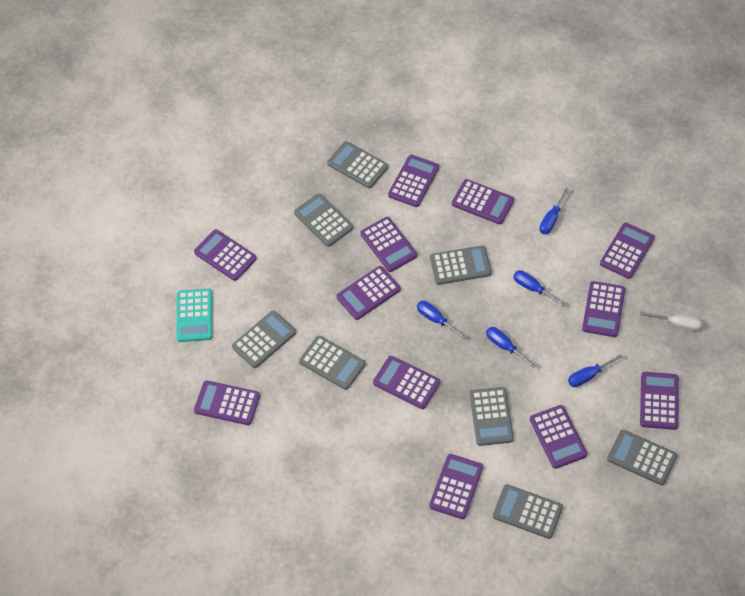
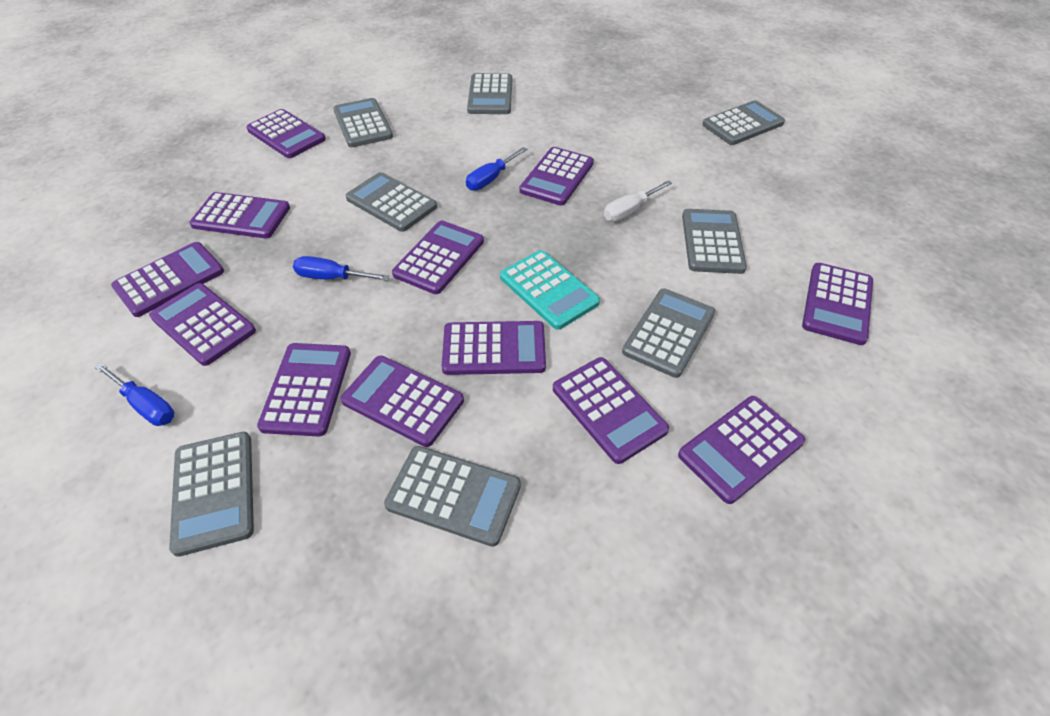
blue screwdriver: 5 -> 3

